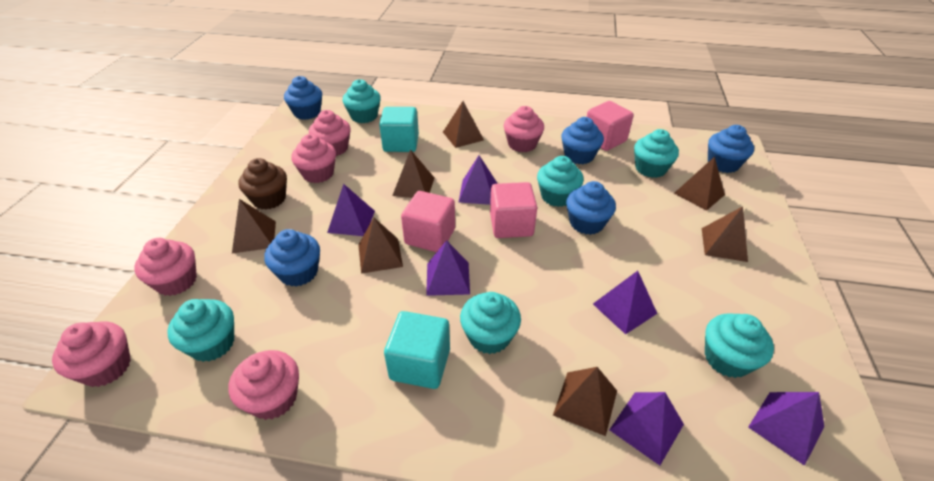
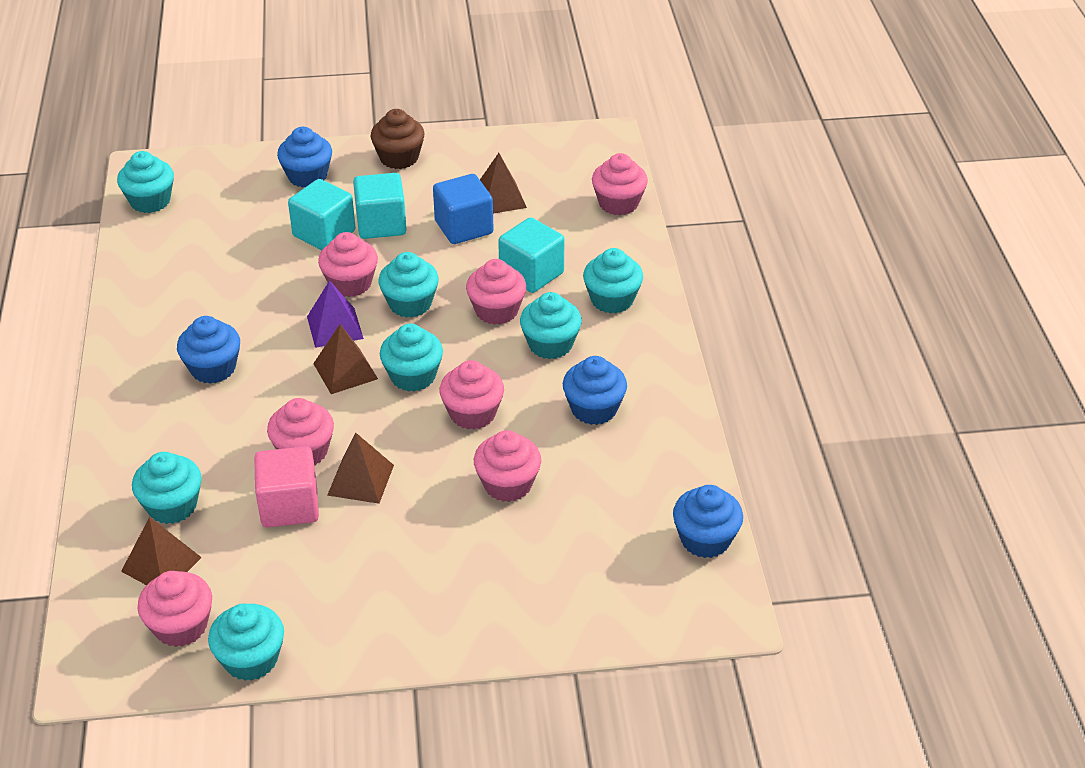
blue cube: 0 -> 1
blue cupcake: 5 -> 4
brown pyramid: 7 -> 4
pink cube: 3 -> 1
pink cupcake: 6 -> 7
purple pyramid: 6 -> 1
turquoise cube: 2 -> 3
turquoise cupcake: 6 -> 7

